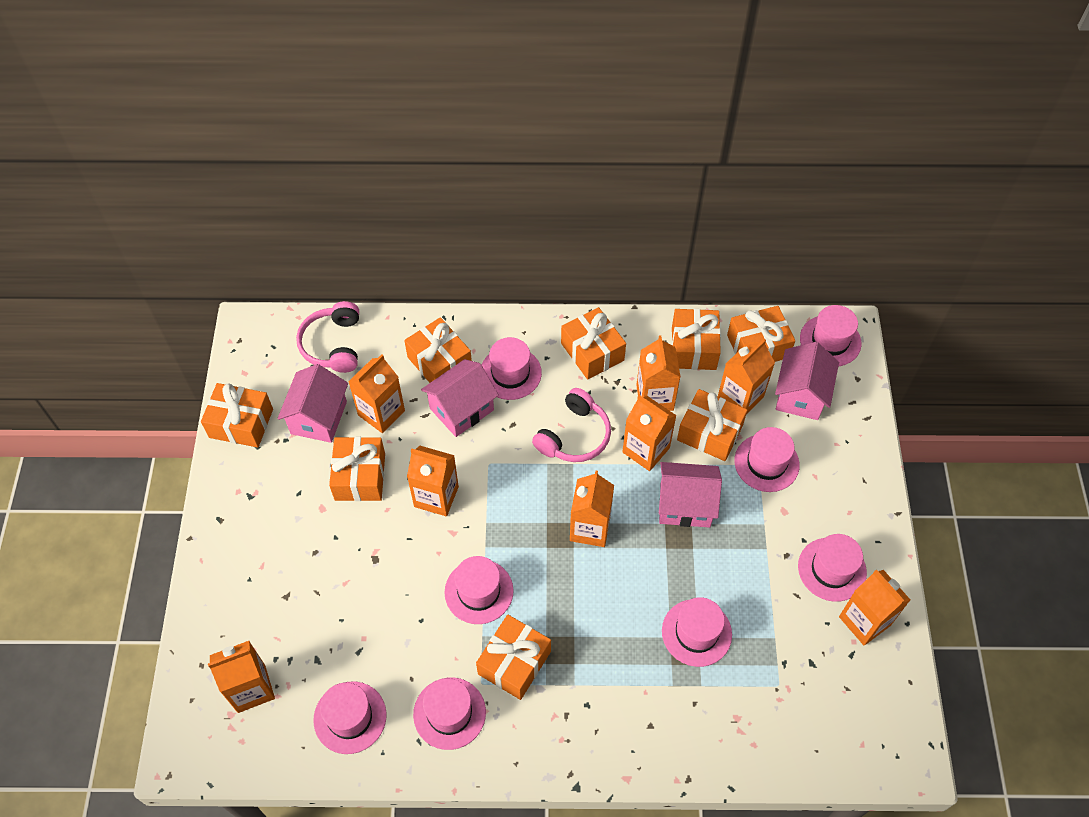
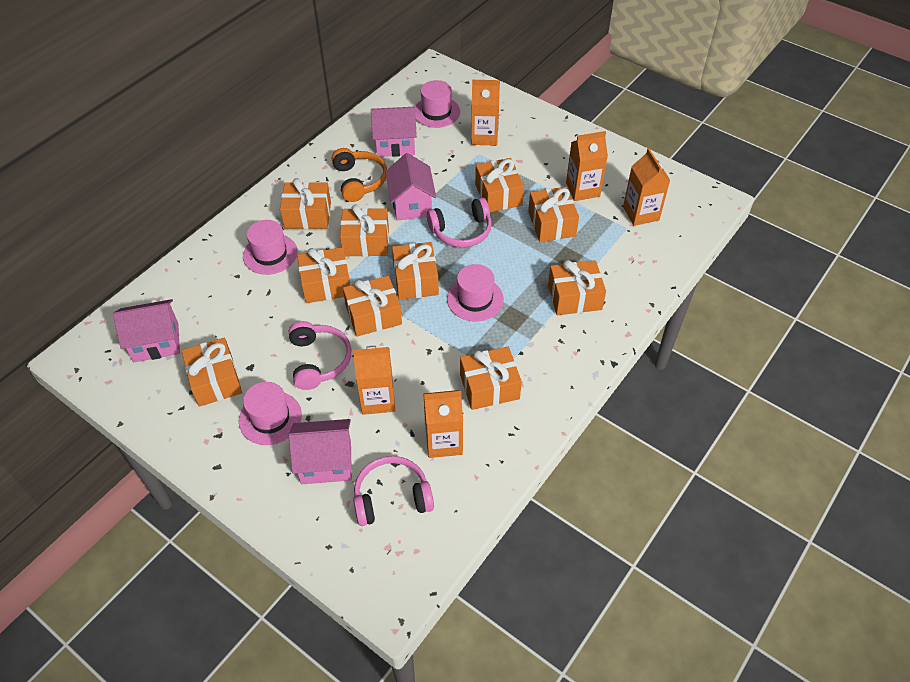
orange carton: 8 -> 5
orange gift: 8 -> 10
orange headphones: 0 -> 1
pink hat: 8 -> 4
pink headphones: 2 -> 3

